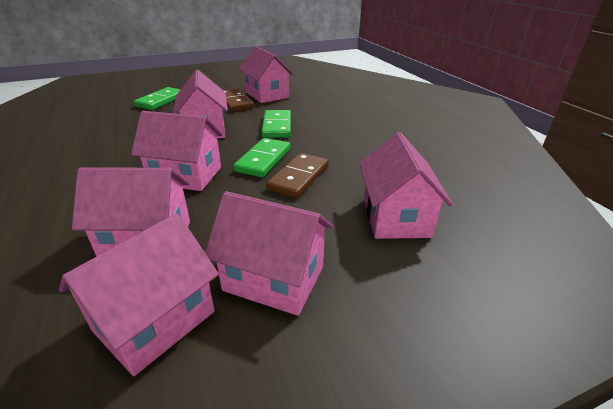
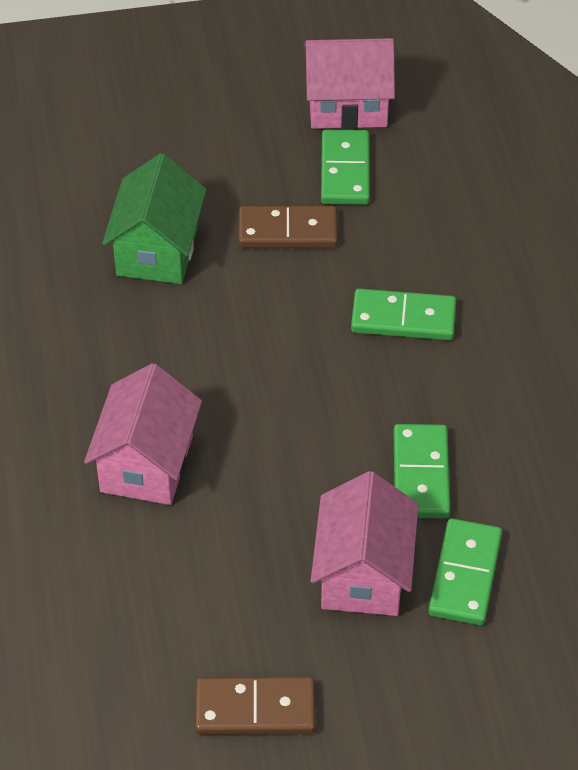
green domino: 3 -> 4
green house: 0 -> 1
pink house: 7 -> 3

